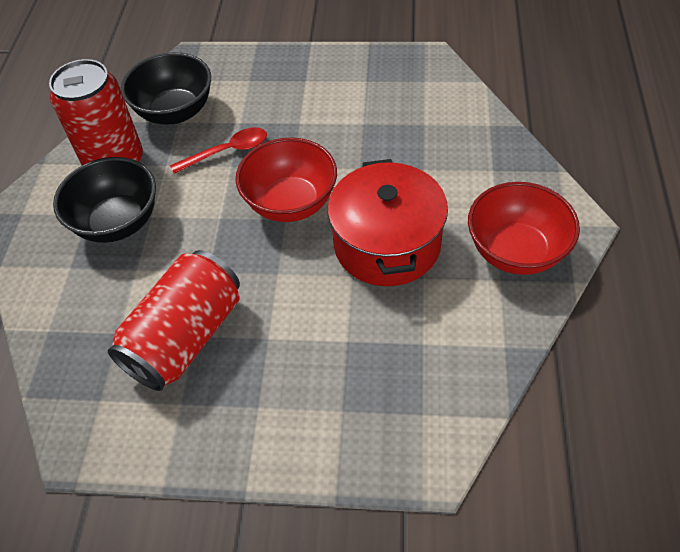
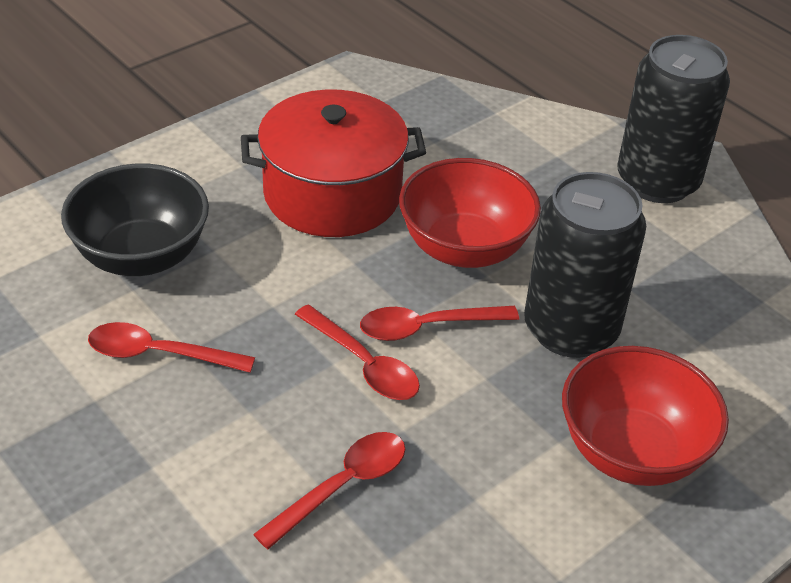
black bowl: 2 -> 1
black can: 0 -> 2
red can: 2 -> 0
red spoon: 1 -> 4

